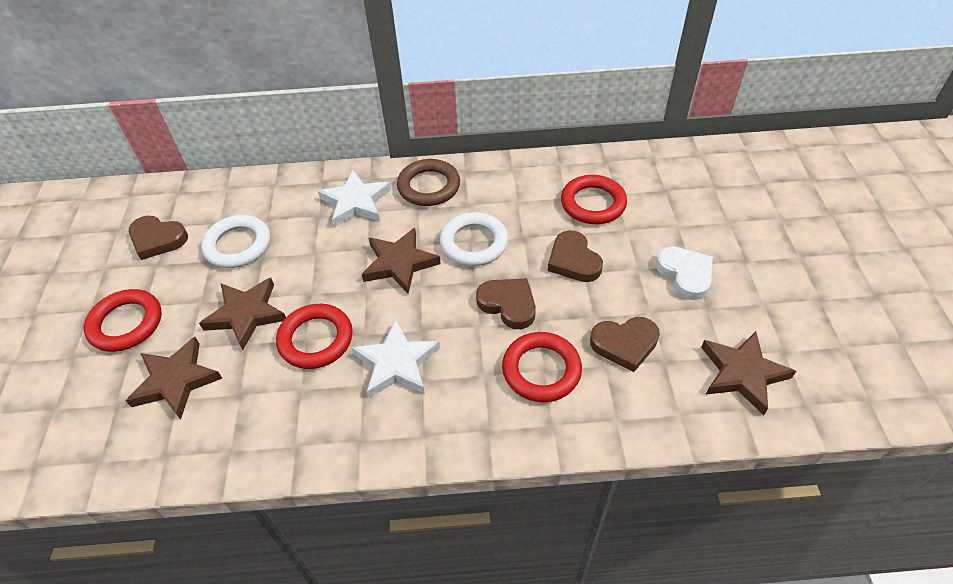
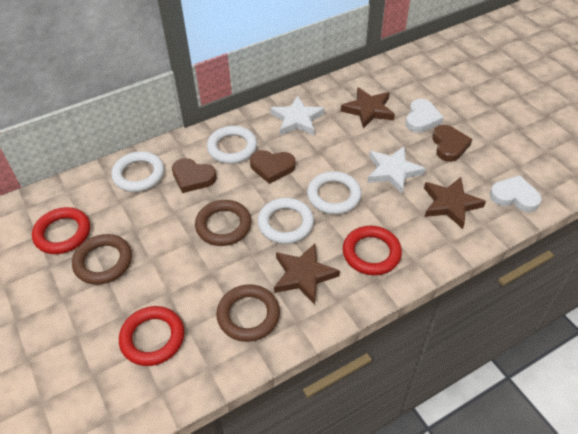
brown heart: 4 -> 3
brown ring: 1 -> 3
brown star: 4 -> 3
red ring: 4 -> 3
white heart: 1 -> 2
white ring: 2 -> 4

